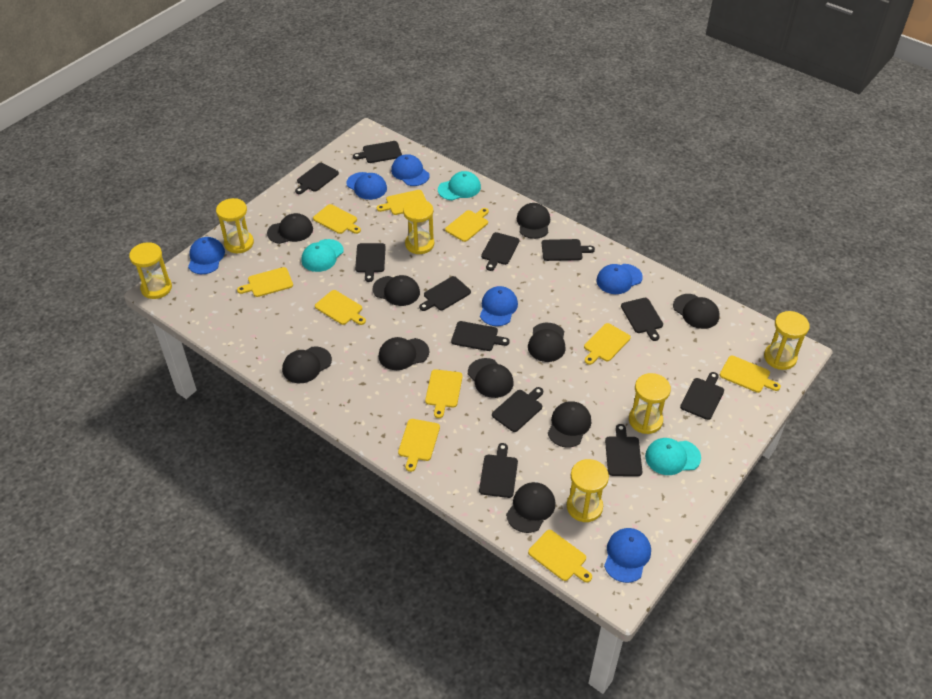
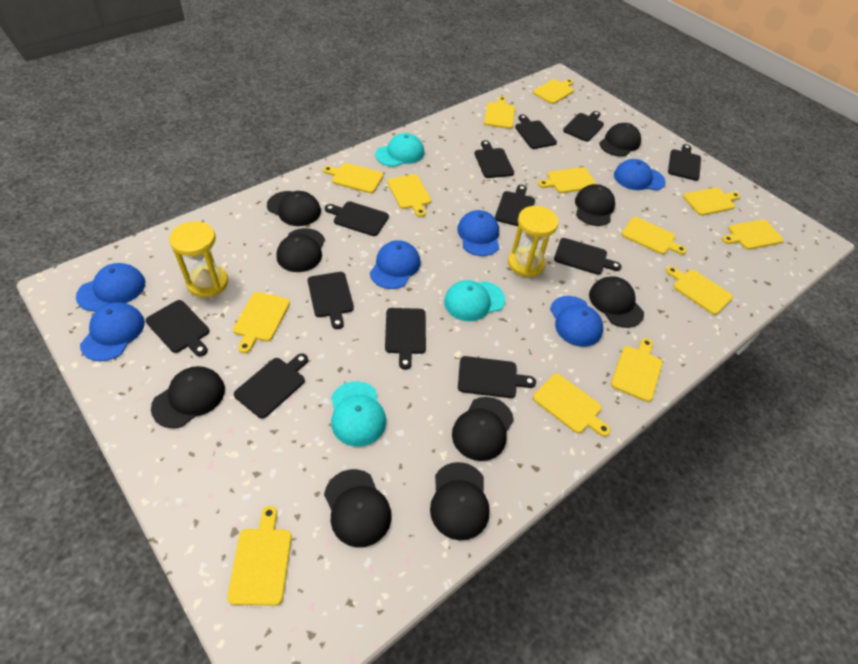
black cap: 10 -> 9
yellow cutting board: 10 -> 13
yellow hourglass: 6 -> 2

